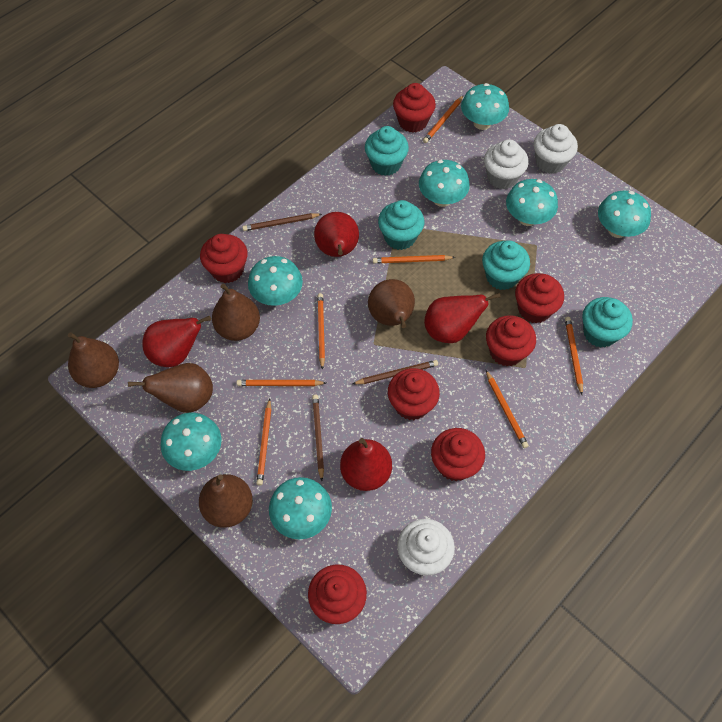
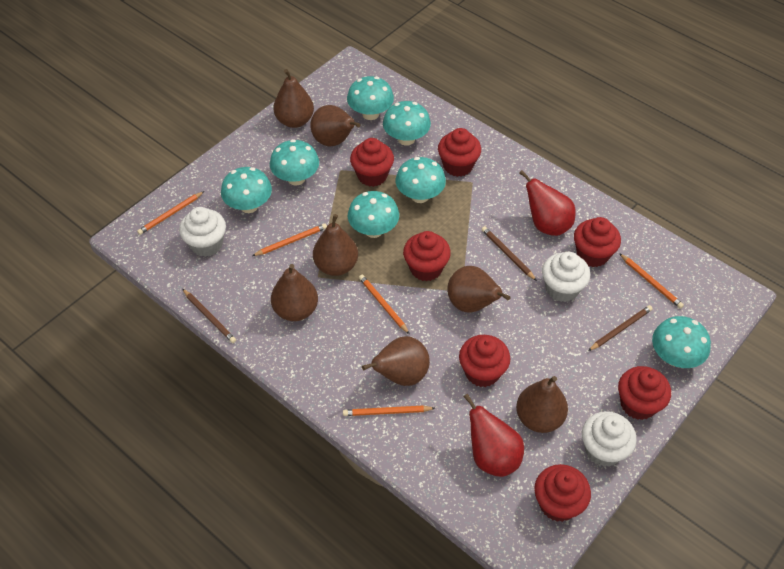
brown pear: 5 -> 7
orange pencil: 7 -> 5
red pear: 4 -> 2
turquoise cupcake: 4 -> 0

